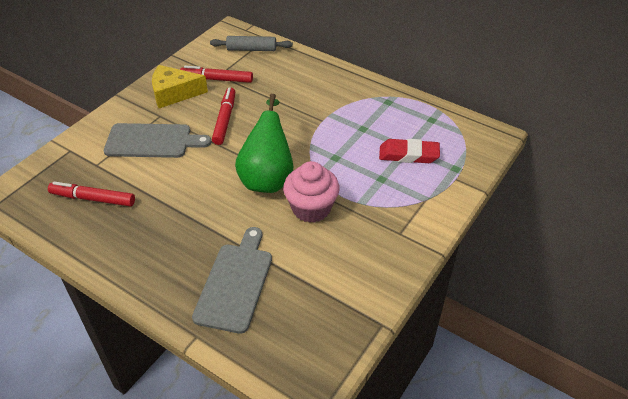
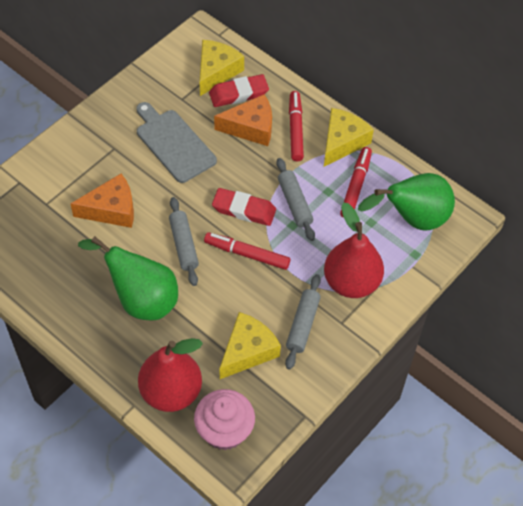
green pear: 1 -> 2
grey cutting board: 2 -> 1
grey rolling pin: 1 -> 3
orange cheese: 0 -> 2
red eraser: 1 -> 2
red pear: 0 -> 2
yellow cheese: 1 -> 3

